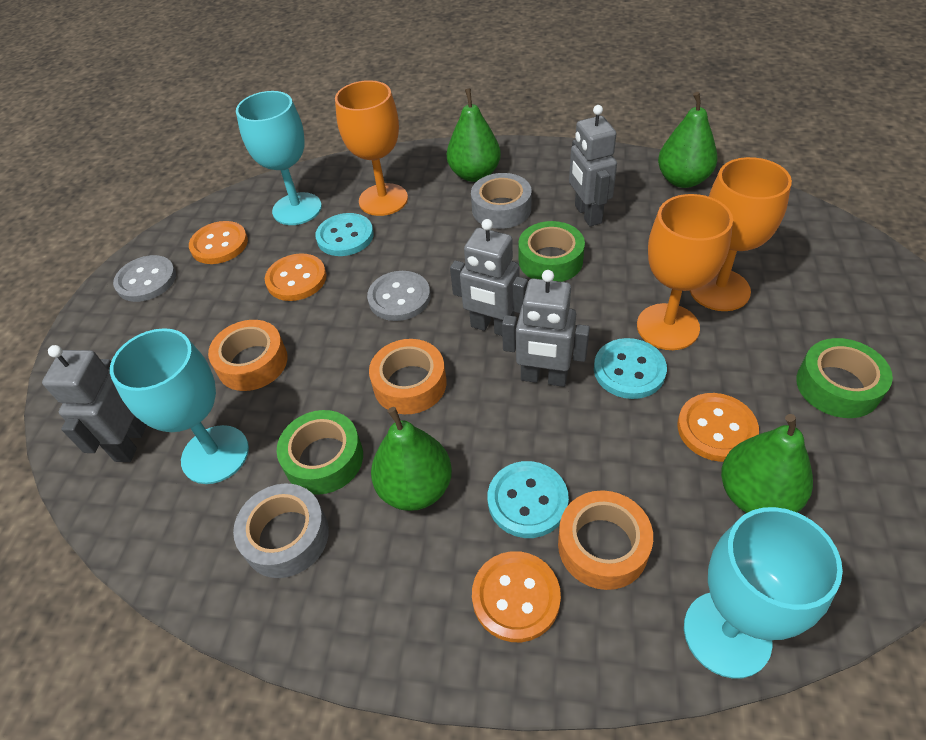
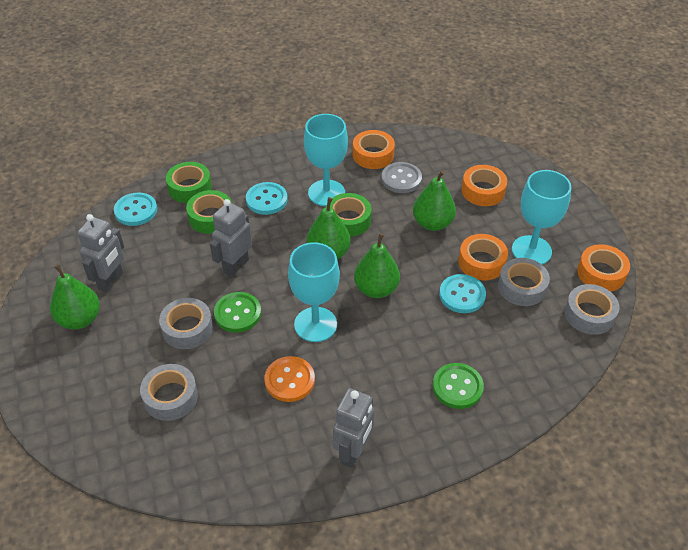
green button: 0 -> 2
grey button: 2 -> 1
grey robot: 4 -> 3
grey tape: 2 -> 4
orange button: 4 -> 1
orange goblet: 3 -> 0
orange tape: 3 -> 4

